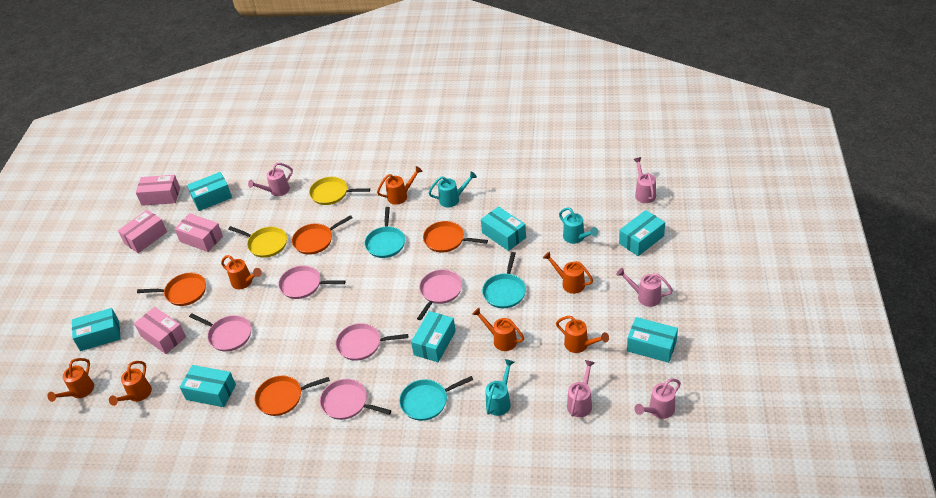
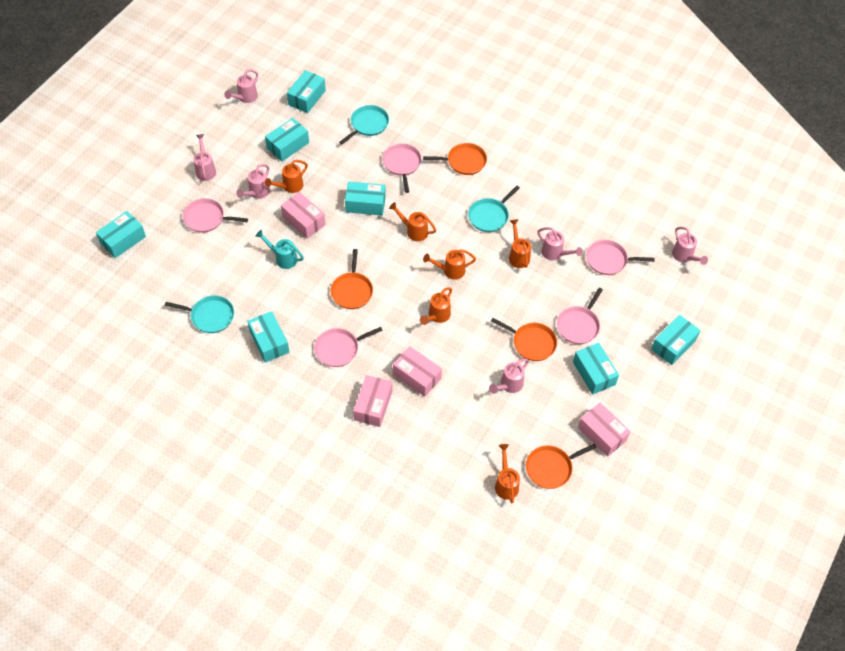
orange watering can: 7 -> 6
pink watering can: 5 -> 6
turquoise watering can: 3 -> 1
yellow pan: 2 -> 0

